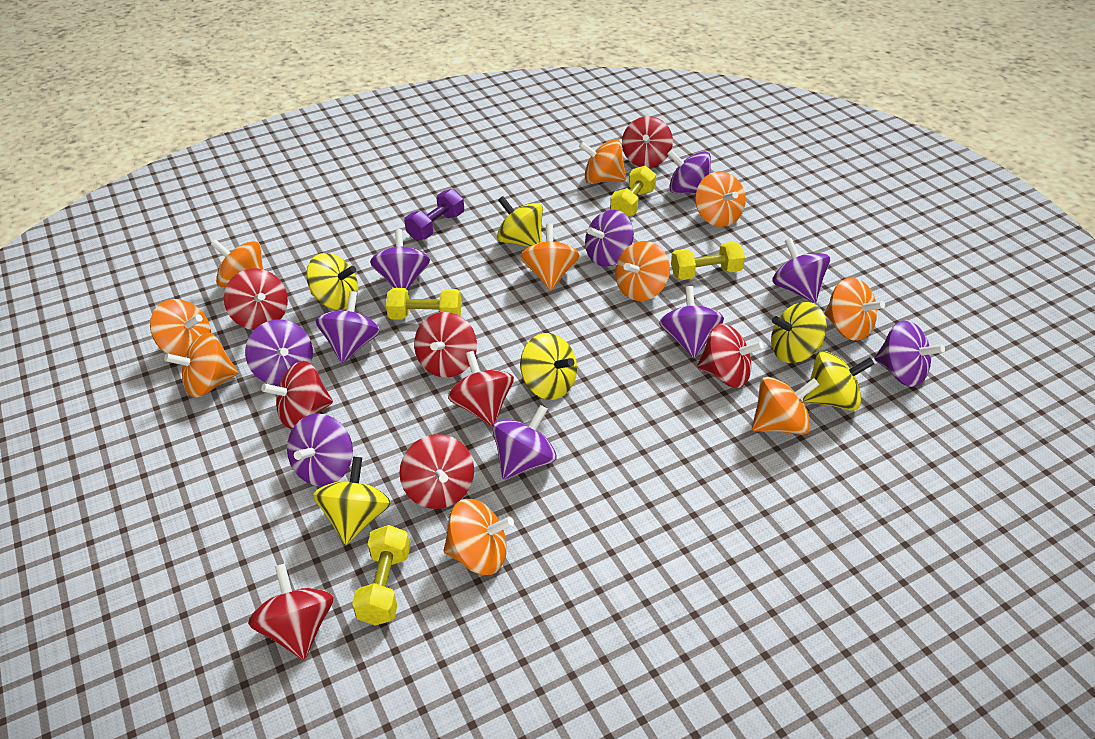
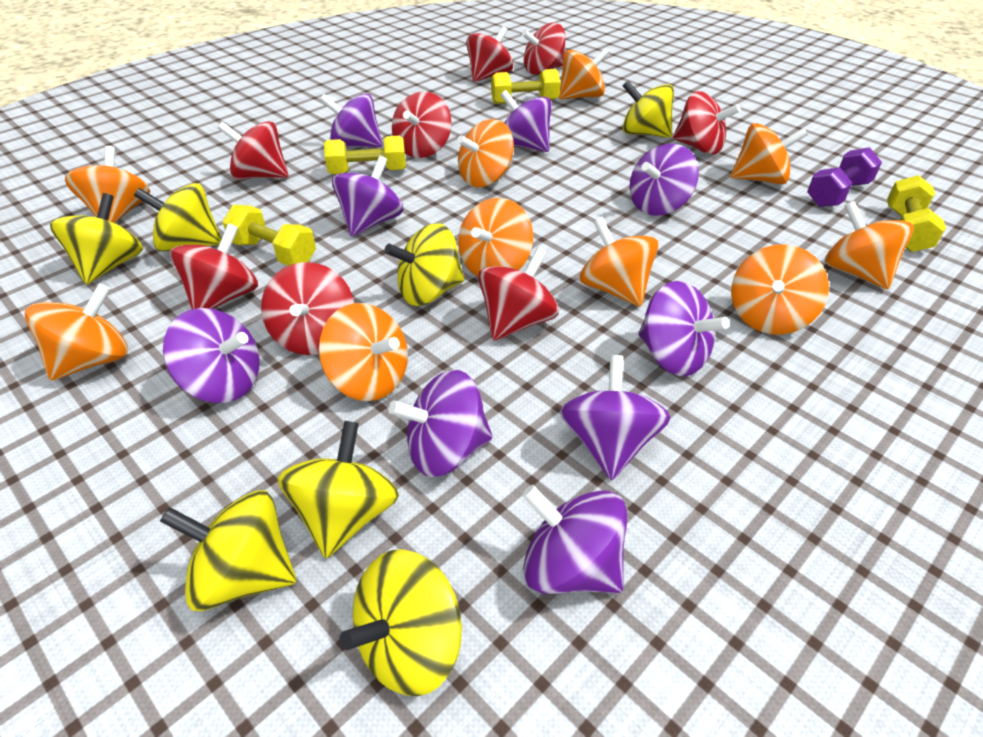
purple spinning top: 10 -> 9
yellow spinning top: 6 -> 7

